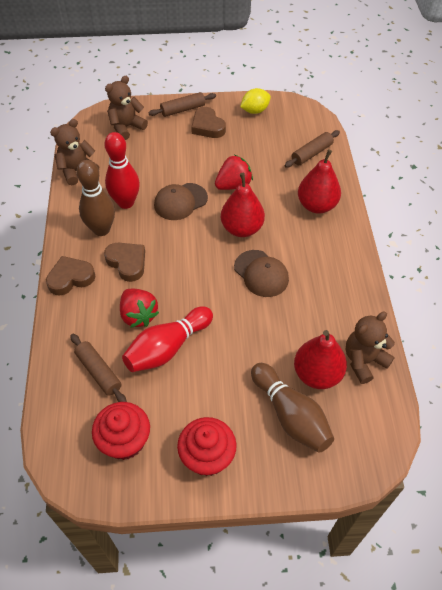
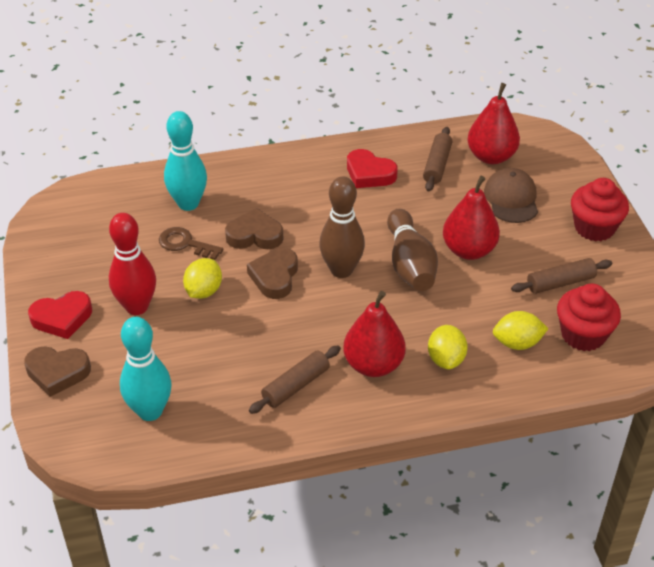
brown cap: 2 -> 1
brown key: 0 -> 1
brown teddy bear: 3 -> 0
red bowling pin: 2 -> 1
red heart: 0 -> 2
red strawberry: 2 -> 0
turquoise bowling pin: 0 -> 2
yellow lemon: 1 -> 3

